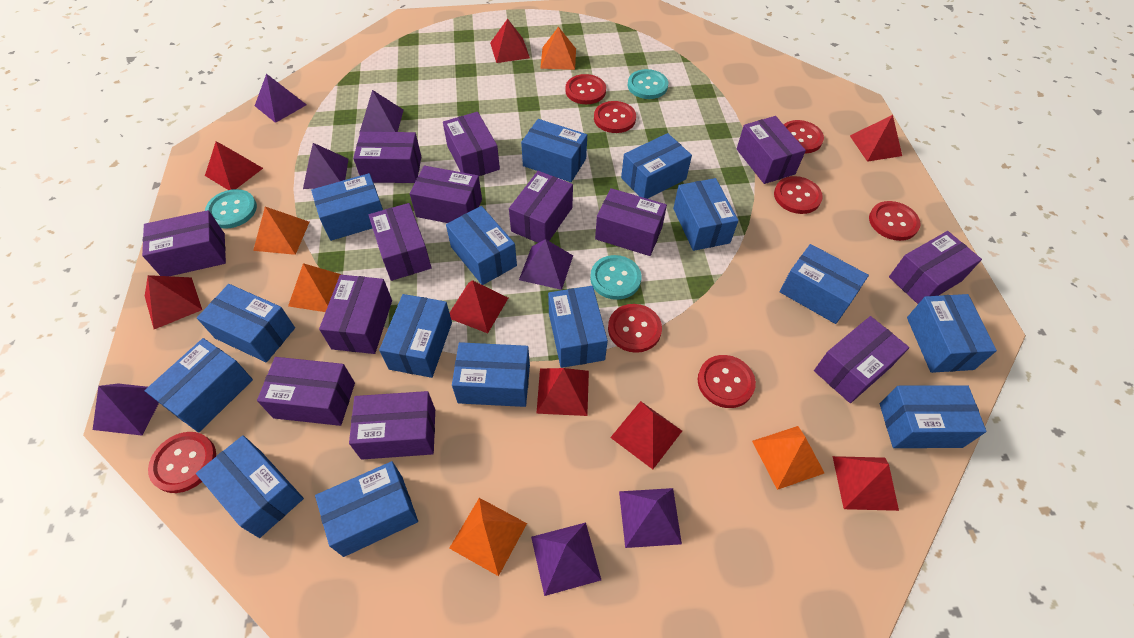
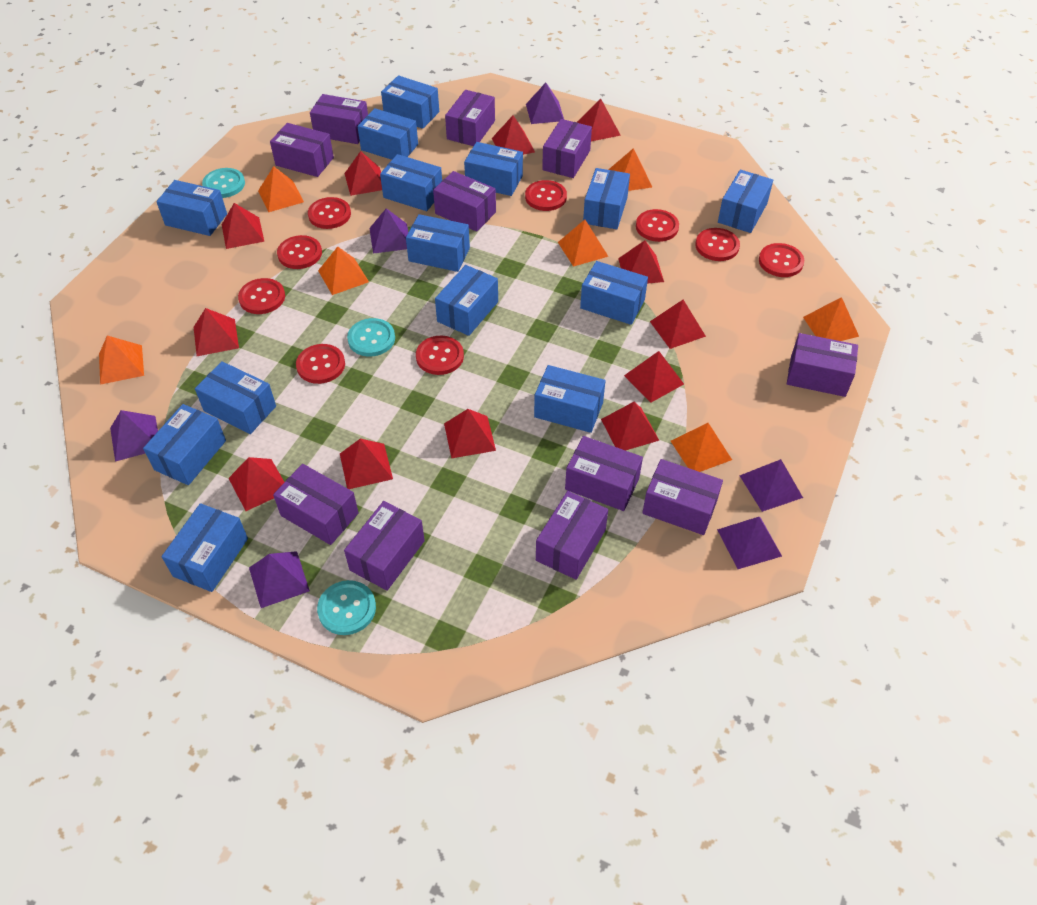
blue box: 15 -> 14
orange pyramid: 5 -> 7
purple box: 13 -> 11
purple pyramid: 7 -> 6
red button: 8 -> 9
red pyramid: 8 -> 12

